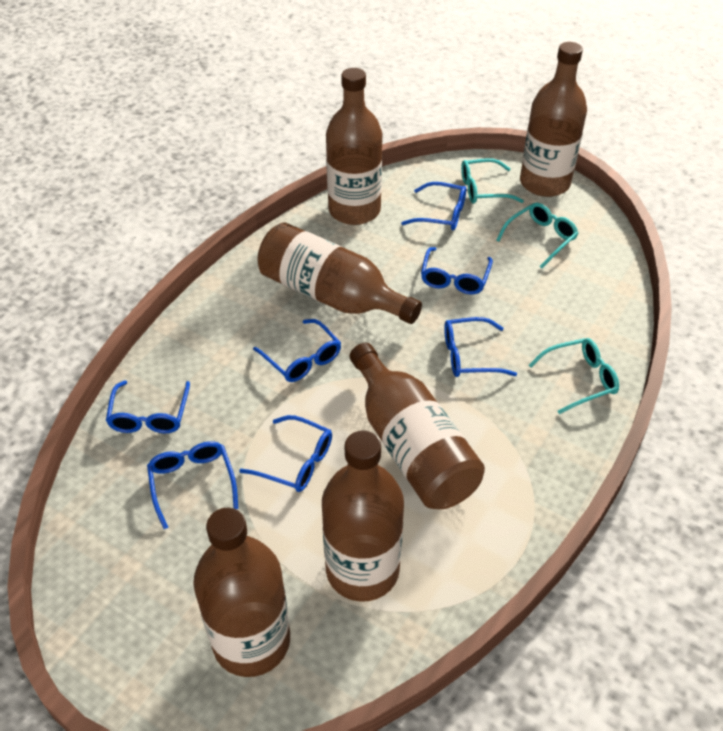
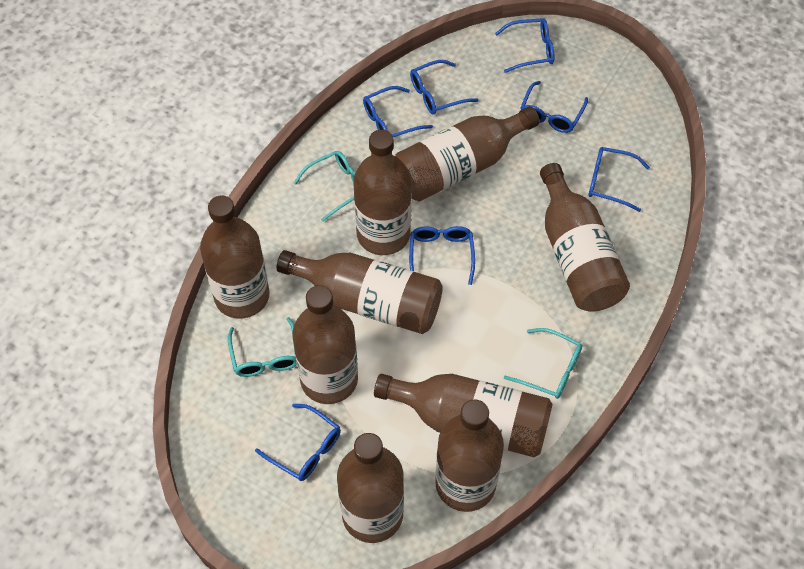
brown bottle: 6 -> 9

